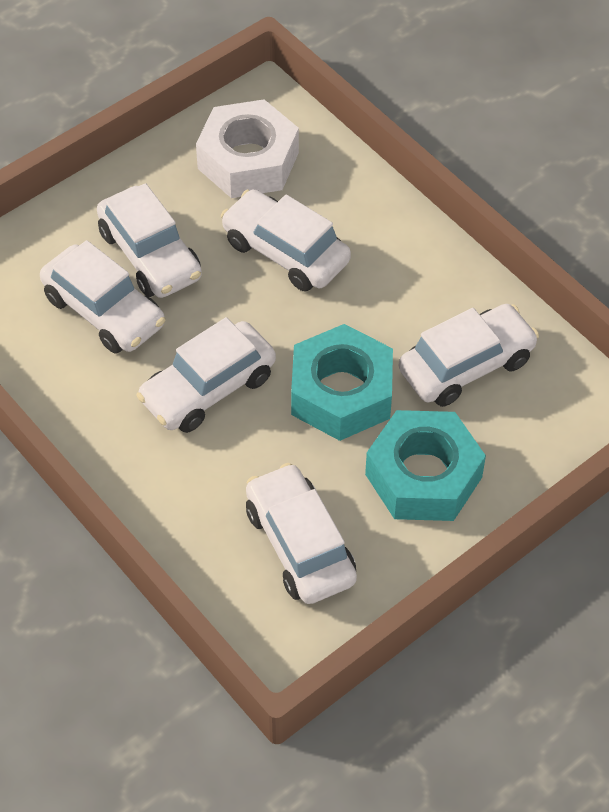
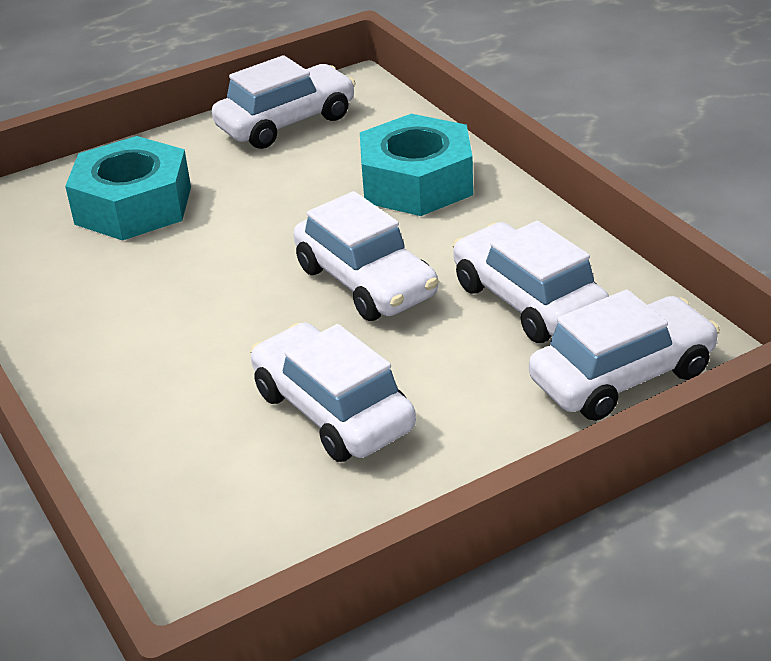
white car: 6 -> 5
white nut: 1 -> 0

